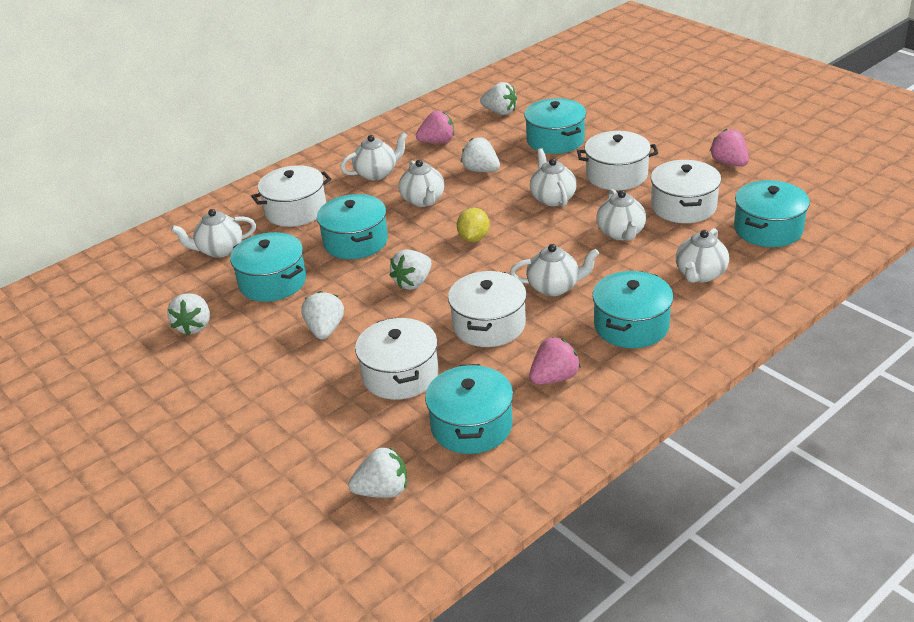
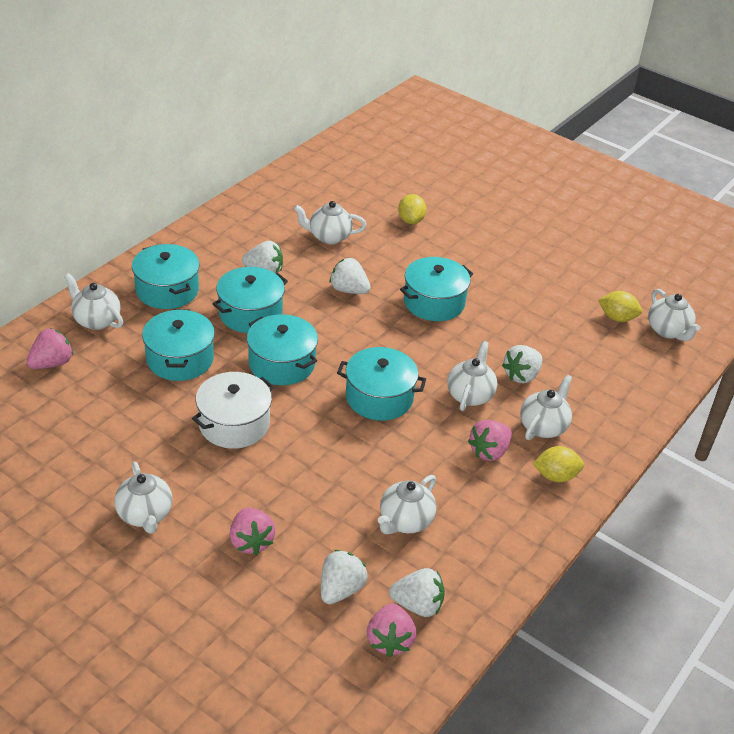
pink strawberry: 3 -> 4
white pot: 5 -> 1
white strawberry: 6 -> 5
yellow lemon: 1 -> 3

